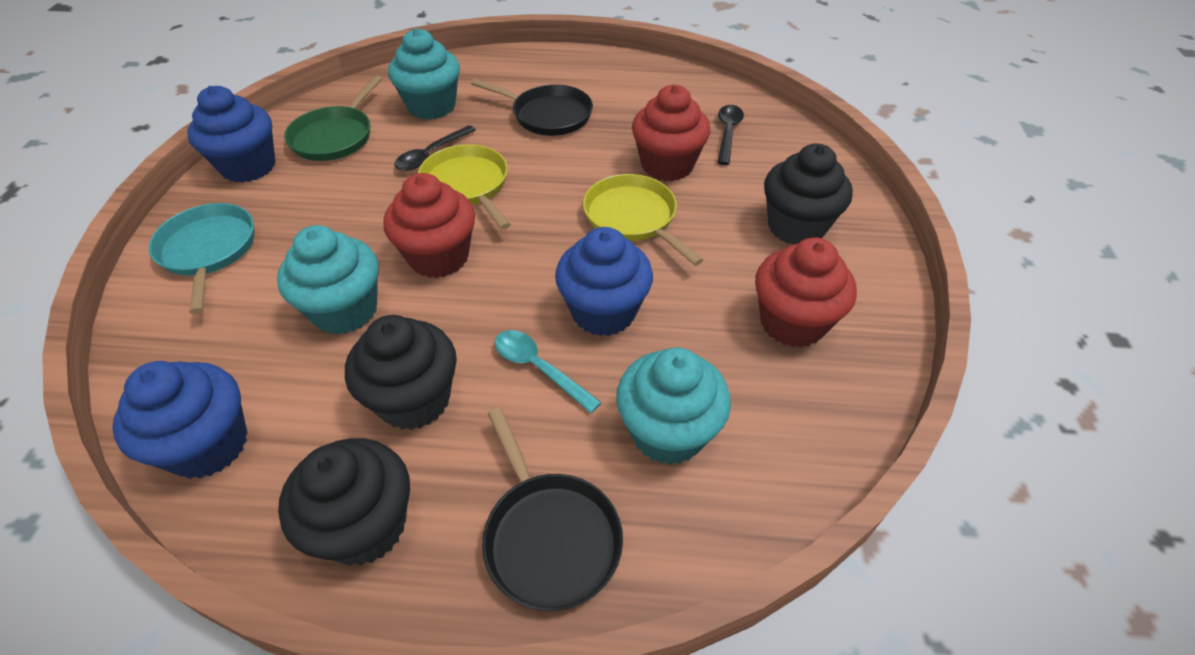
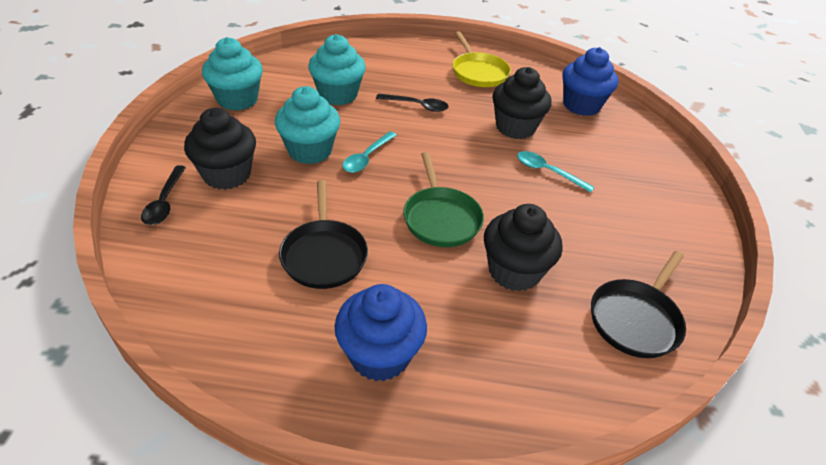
blue cupcake: 3 -> 2
red cupcake: 3 -> 0
turquoise pan: 1 -> 0
turquoise spoon: 1 -> 2
yellow pan: 2 -> 1

